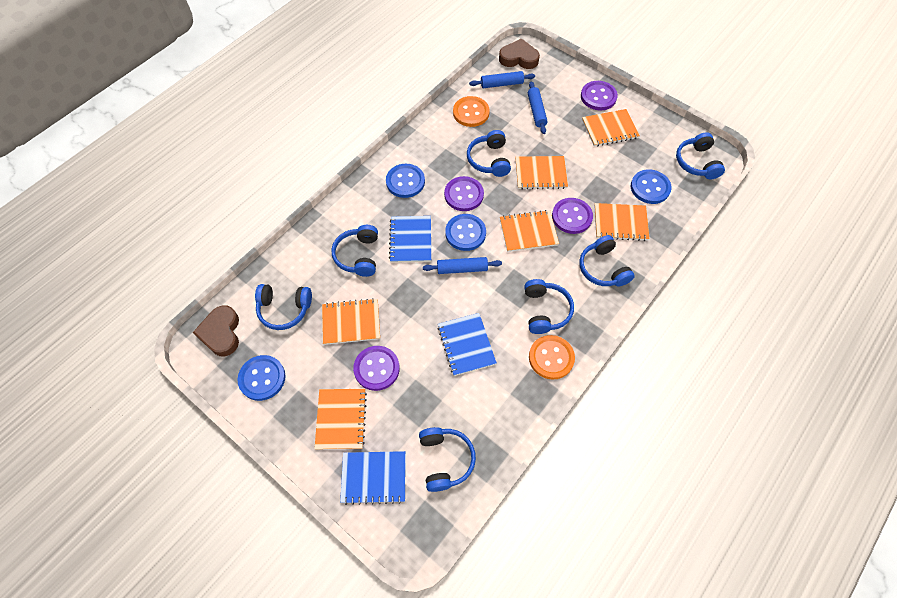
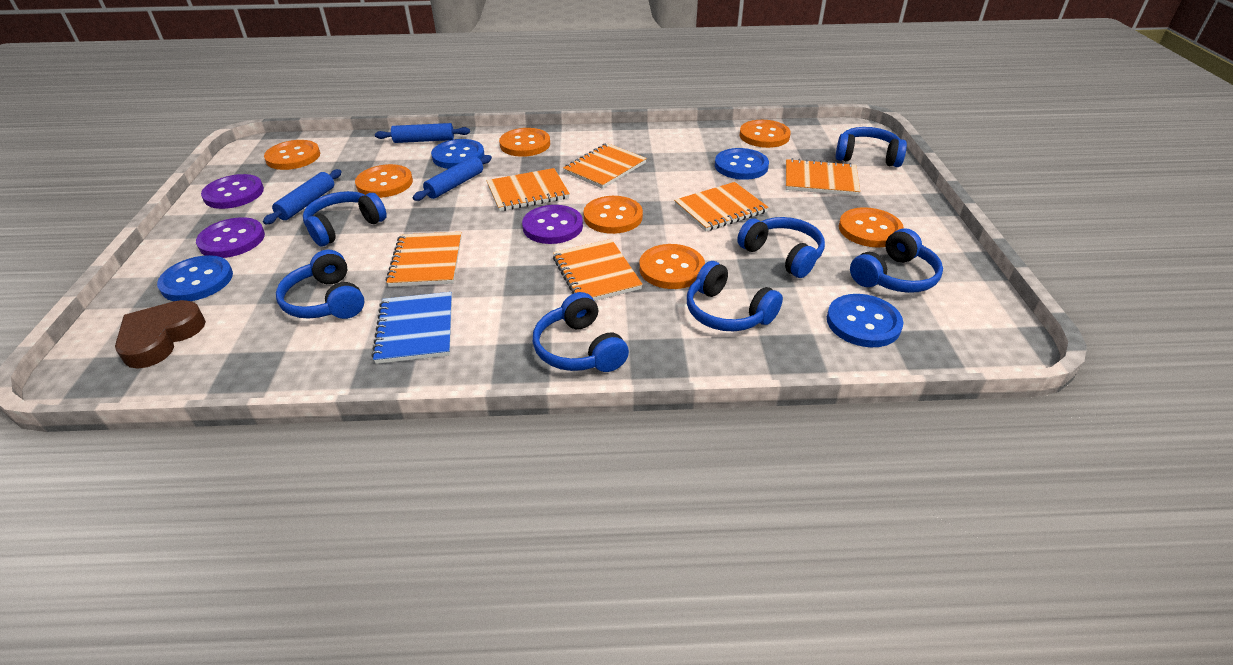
blue notebook: 3 -> 1
brown heart: 2 -> 1
orange button: 2 -> 7
purple button: 4 -> 3

